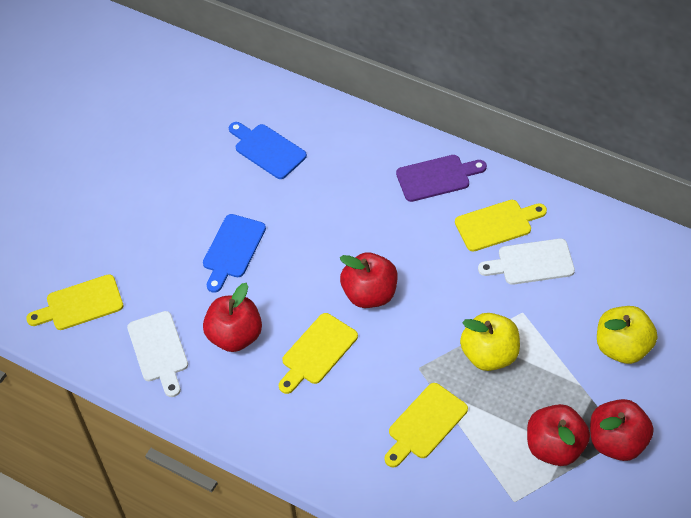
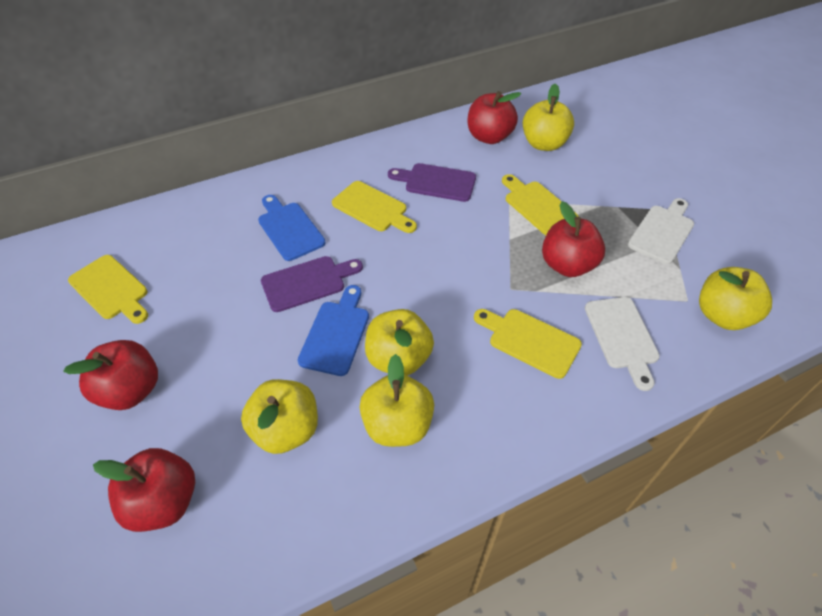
purple cutting board: 1 -> 2
yellow apple: 2 -> 5

